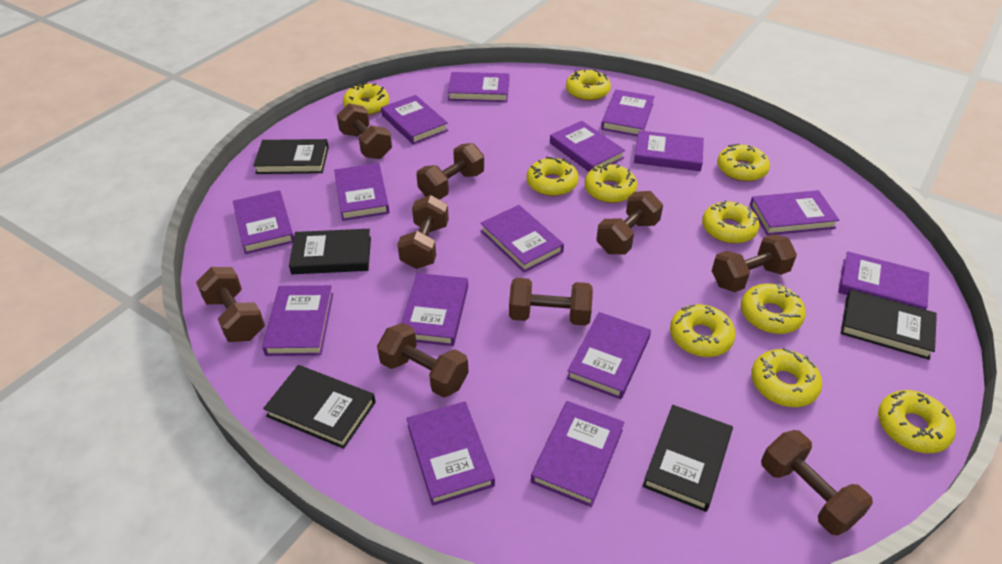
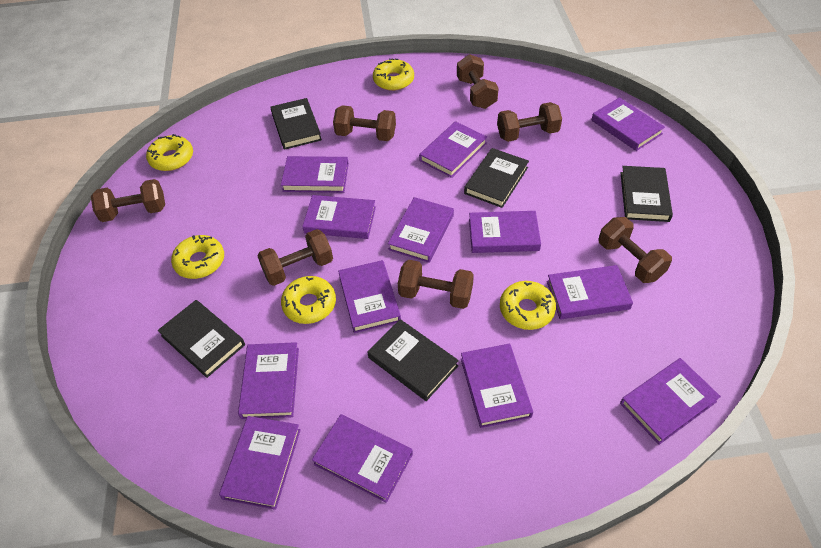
brown dumbbell: 9 -> 7
purple book: 15 -> 13
yellow donut: 10 -> 5

